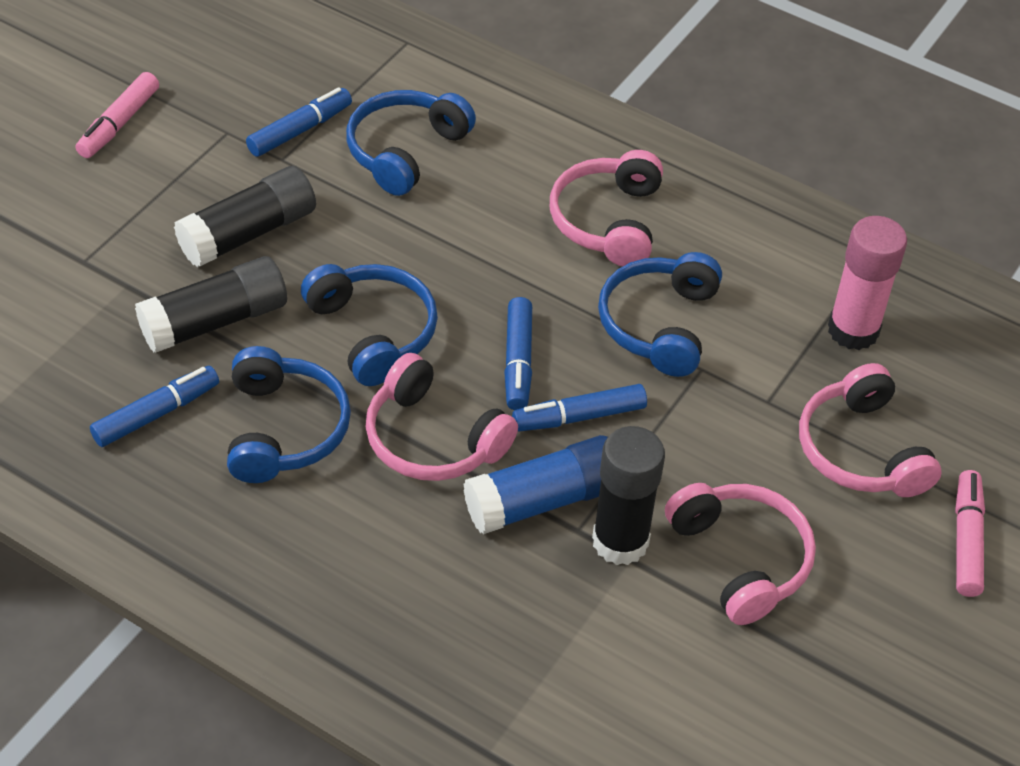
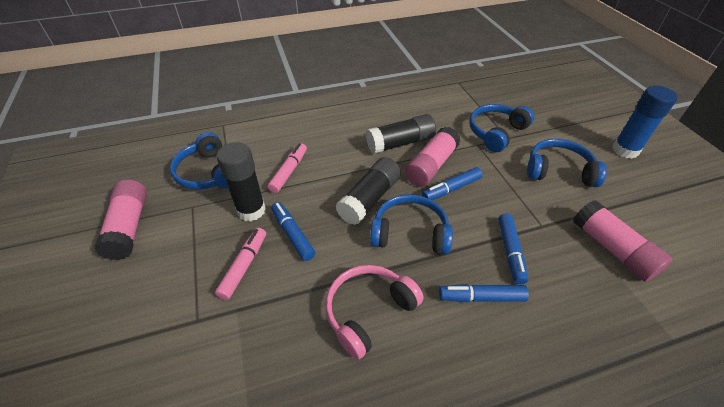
pink glue stick: 1 -> 3
pink headphones: 4 -> 1

